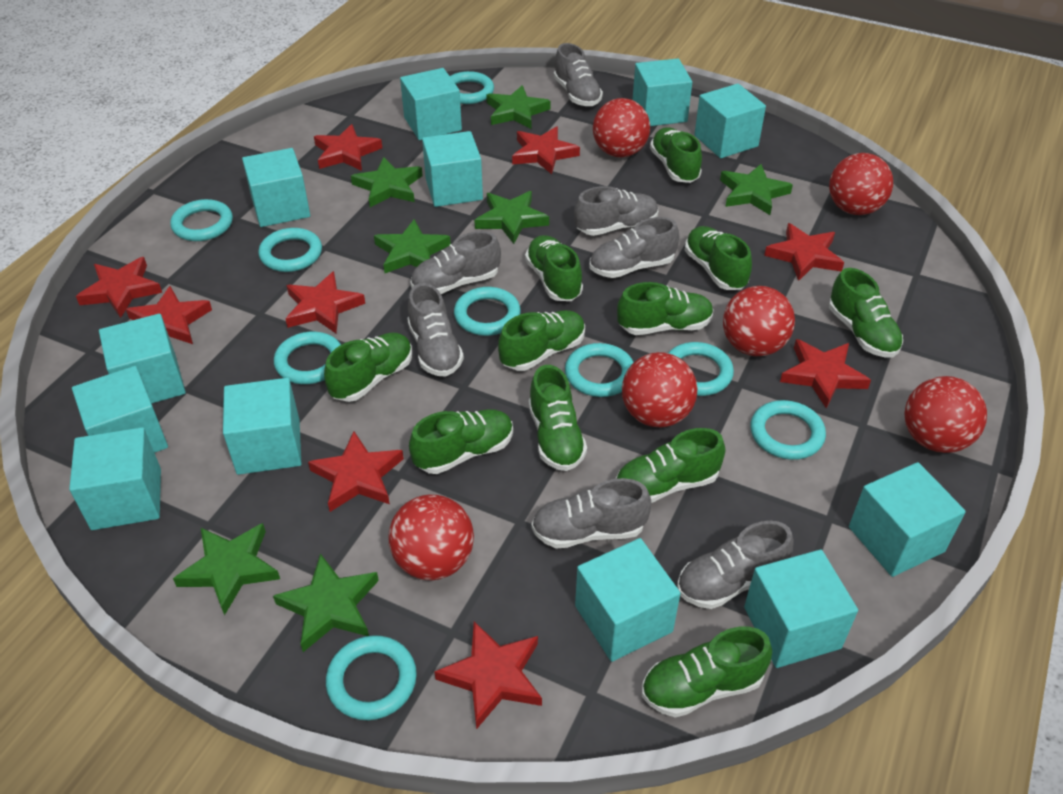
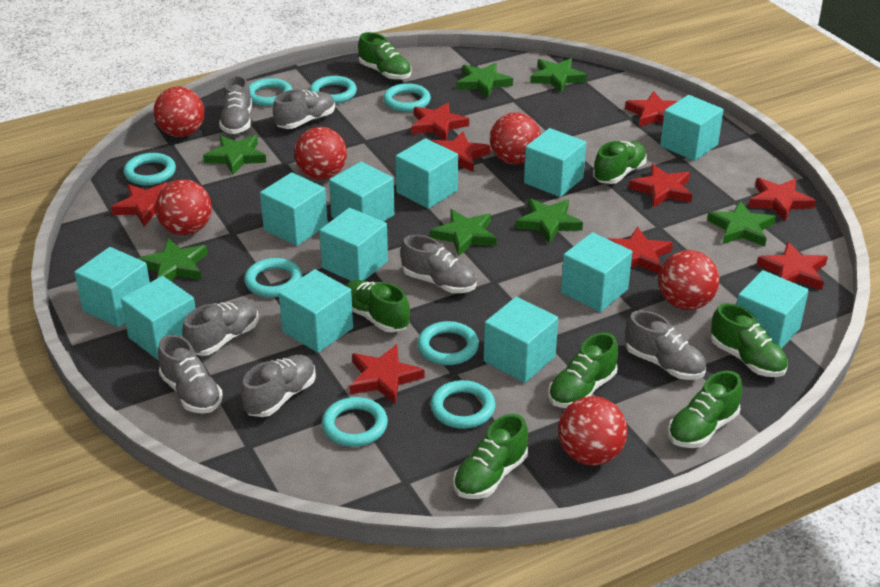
green shoe: 11 -> 7
turquoise ring: 9 -> 8

